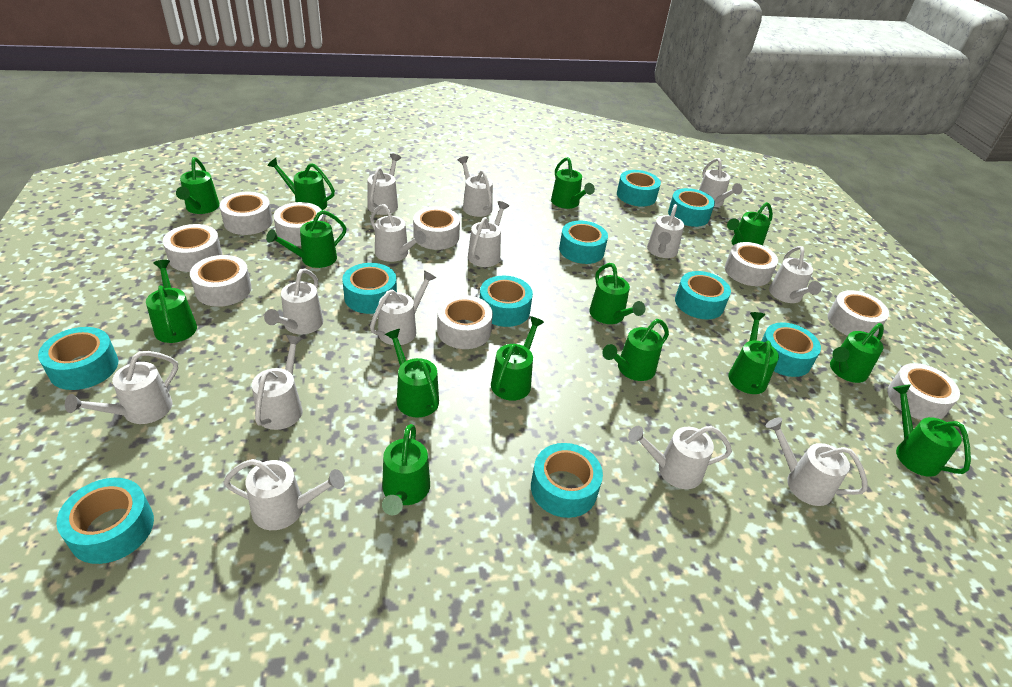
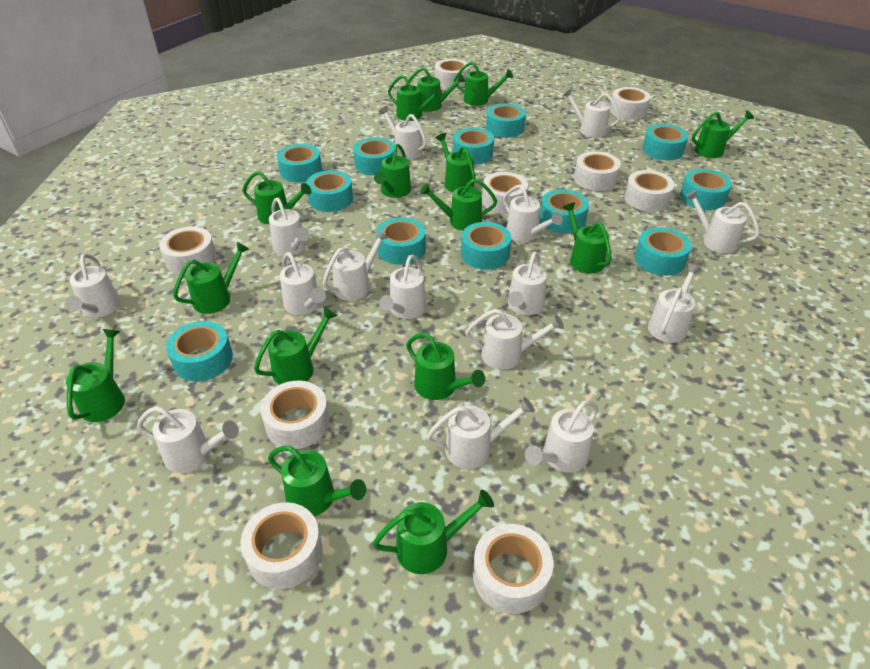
green watering can: 14 -> 15
turquoise tape: 10 -> 12
white watering can: 14 -> 15

